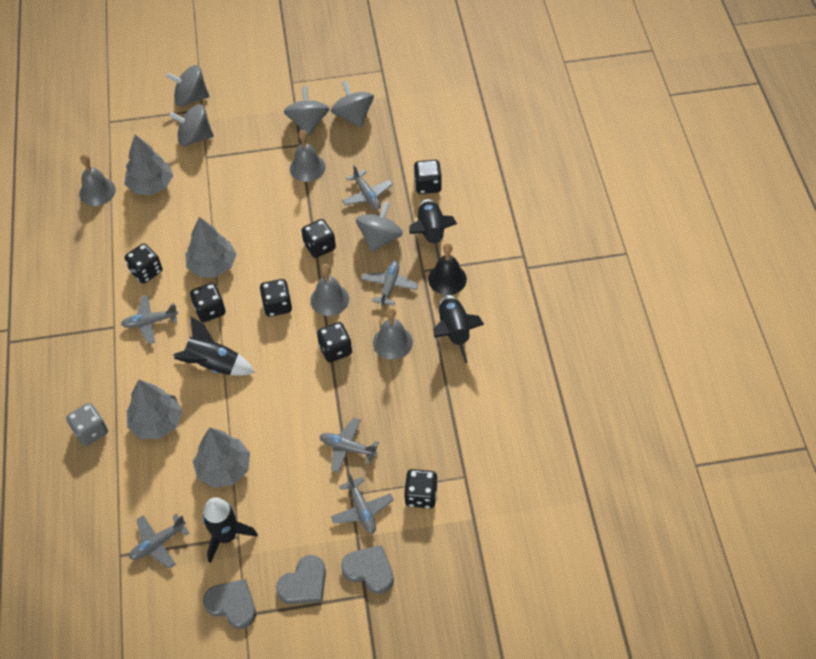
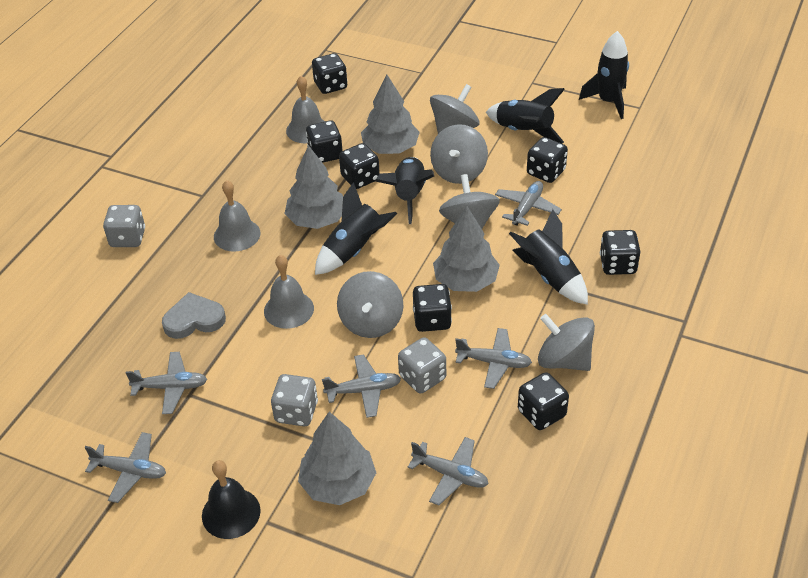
black rocket: 4 -> 5
grey bell: 4 -> 3
grey dice: 1 -> 3
grey heart: 3 -> 1

